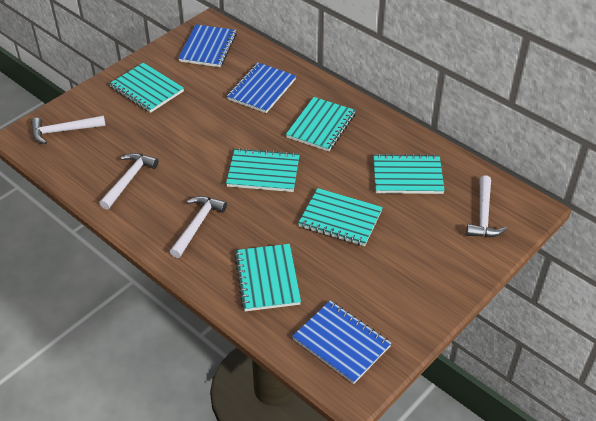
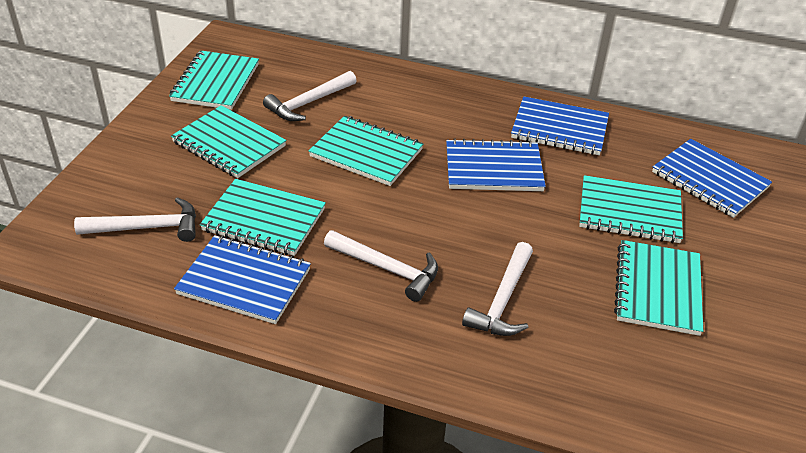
blue notebook: 3 -> 4

